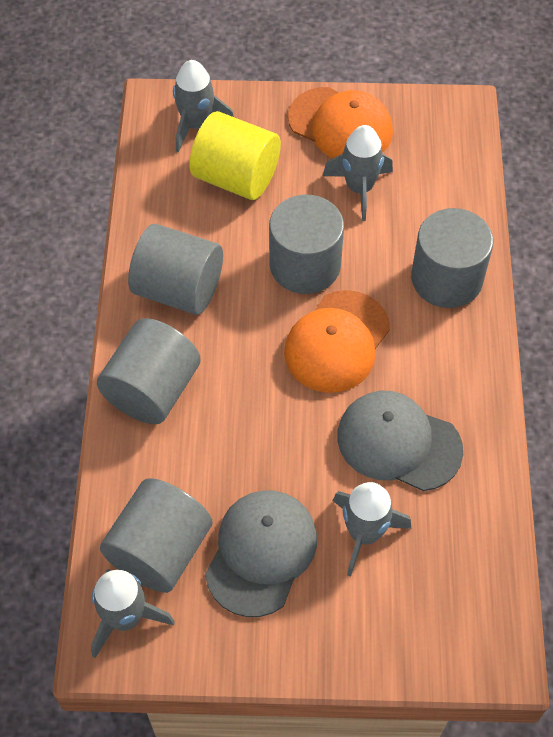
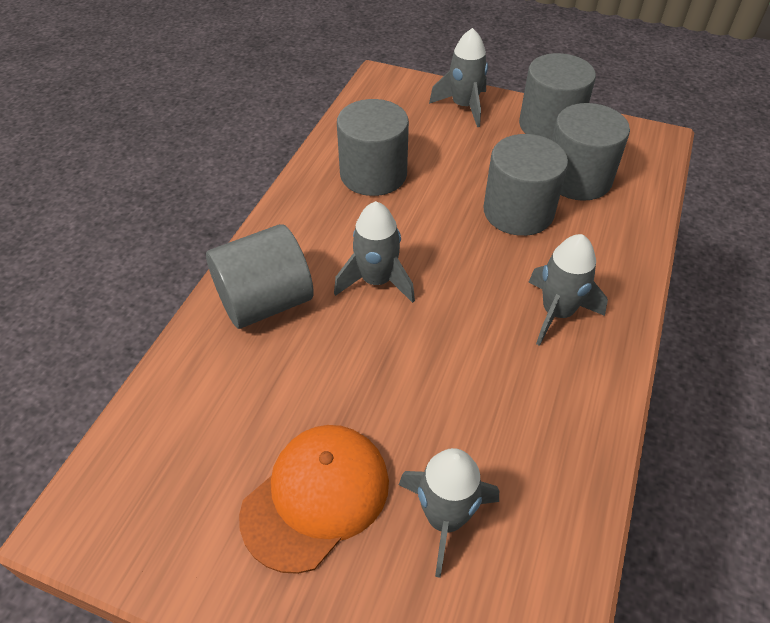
grey cap: 2 -> 0
orange cap: 2 -> 1
yellow cylinder: 1 -> 0

